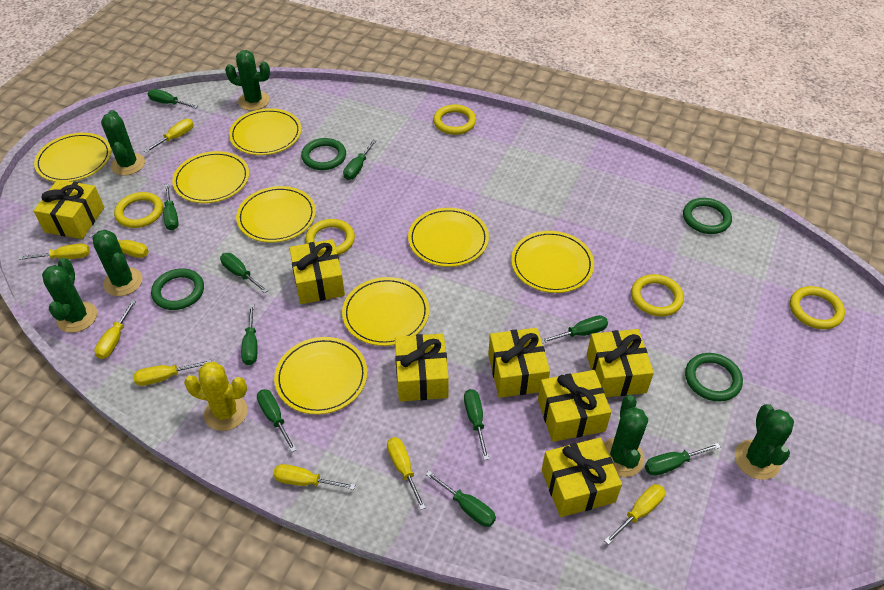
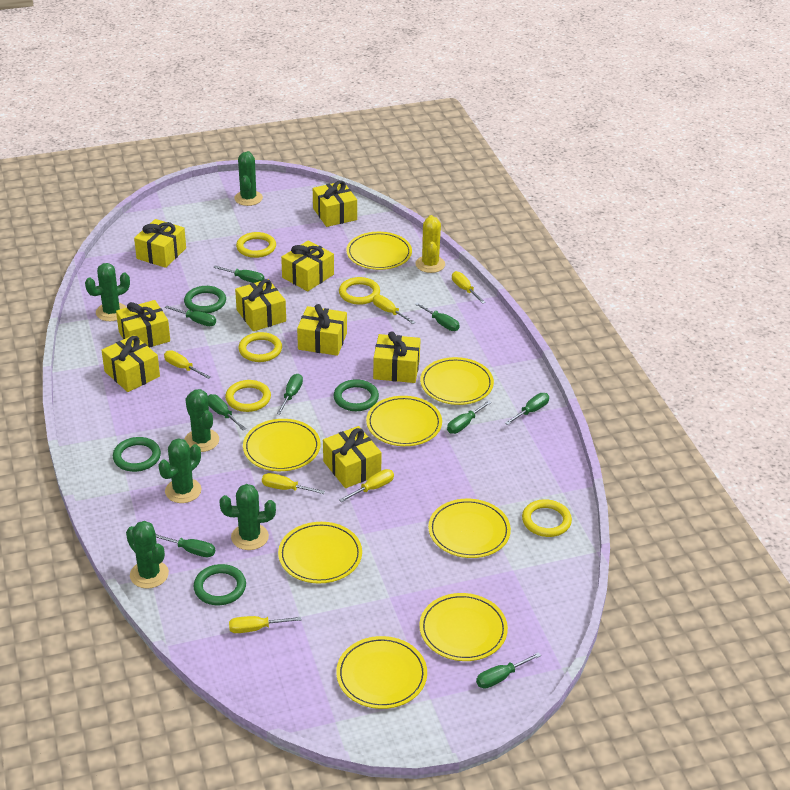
green screwdriver: 10 -> 9
yellow gift: 7 -> 9
yellow screwdriver: 8 -> 6

